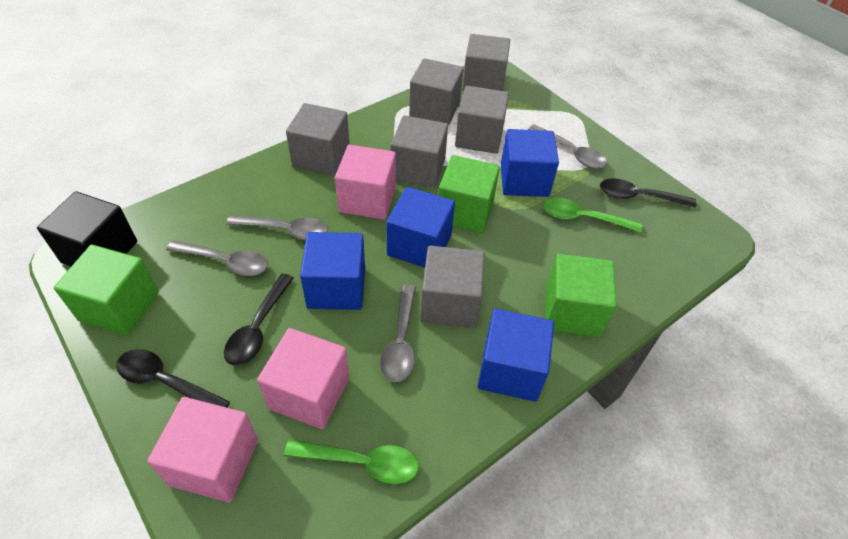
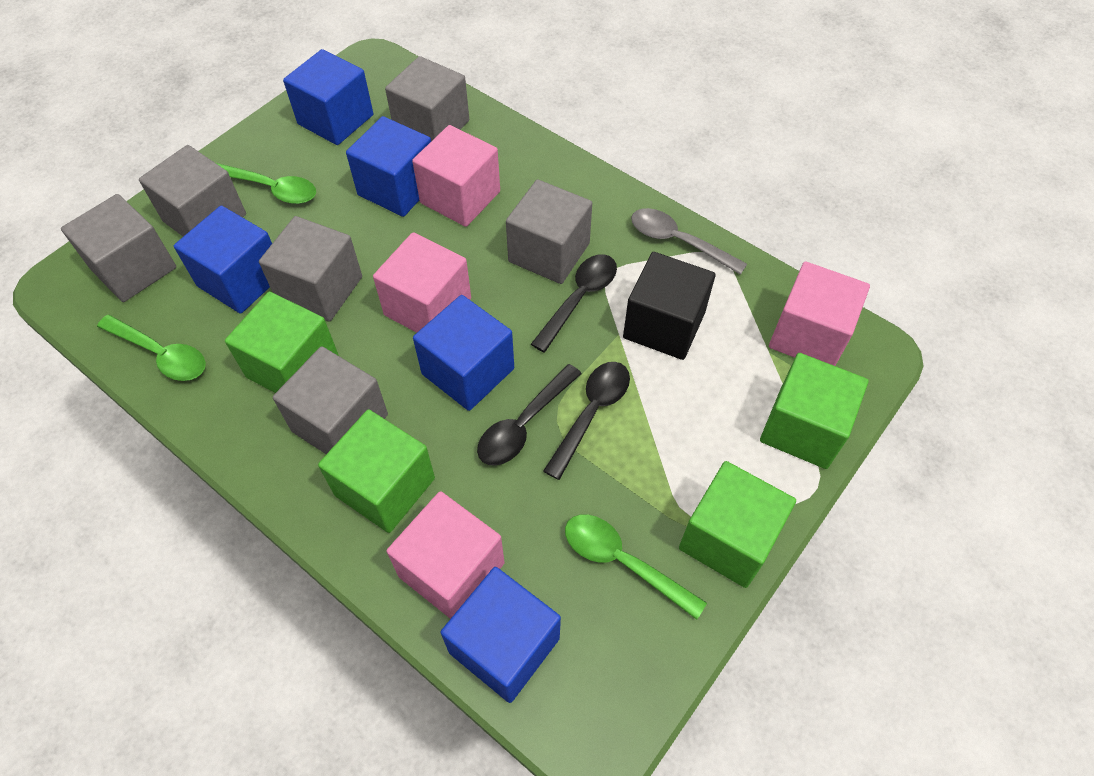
blue cube: 4 -> 5
green cube: 3 -> 4
green spoon: 2 -> 3
grey spoon: 4 -> 1
pink cube: 3 -> 4

